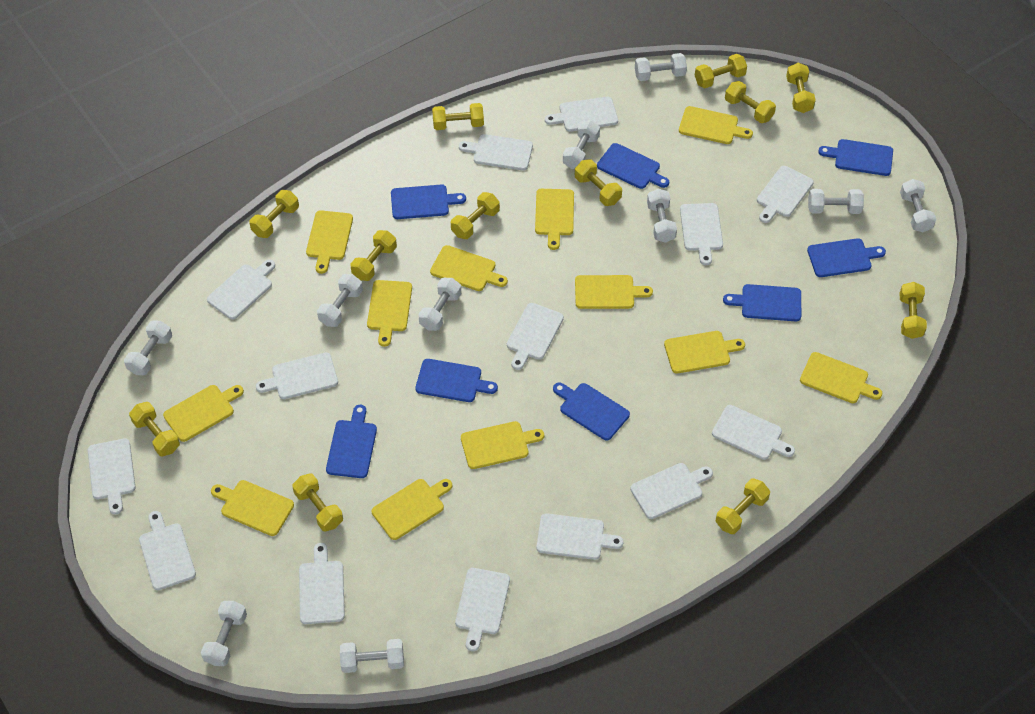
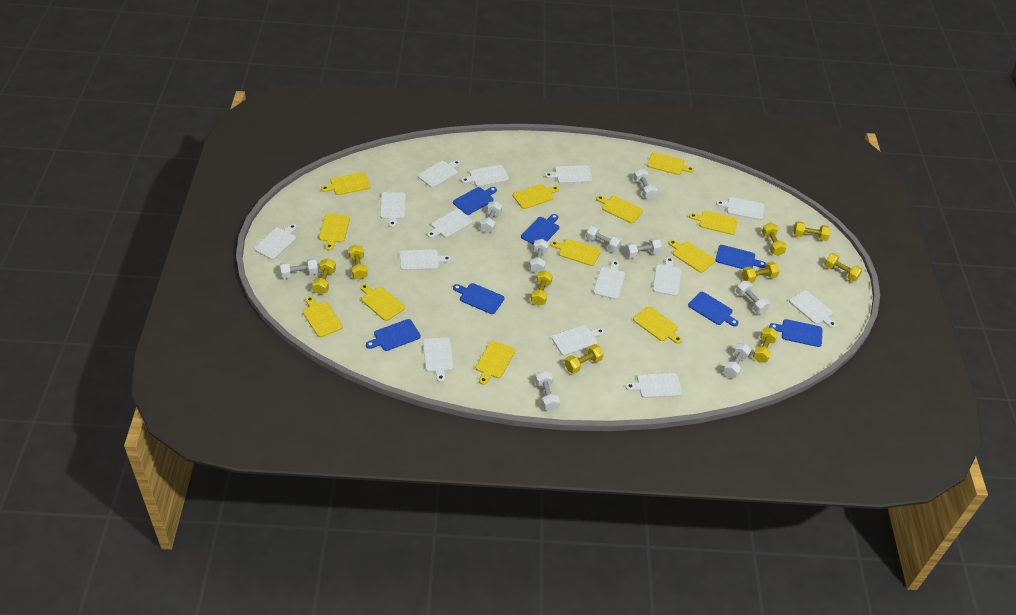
blue cutting board: 8 -> 7
white dumbbell: 10 -> 9
yellow dumbbell: 12 -> 9

